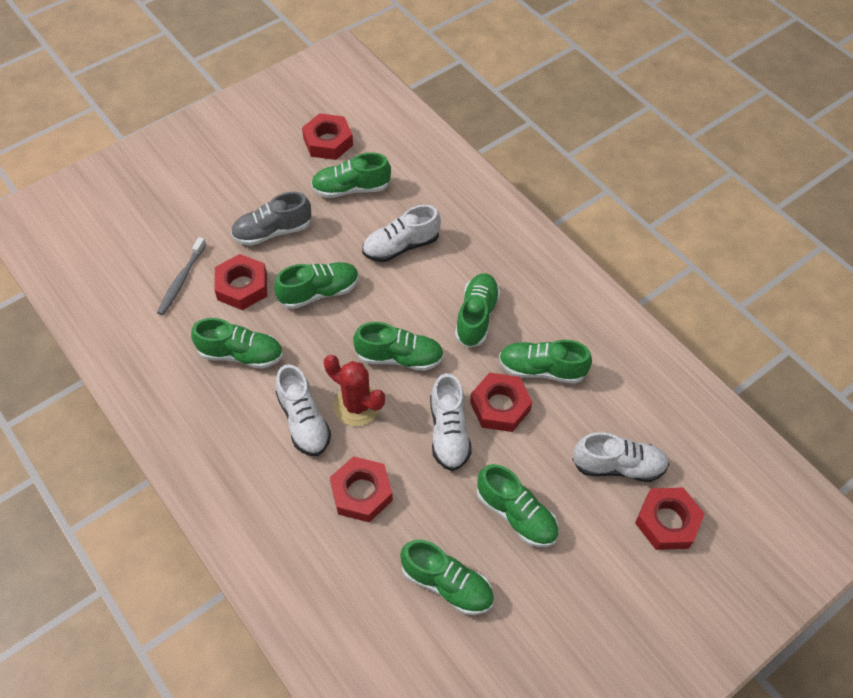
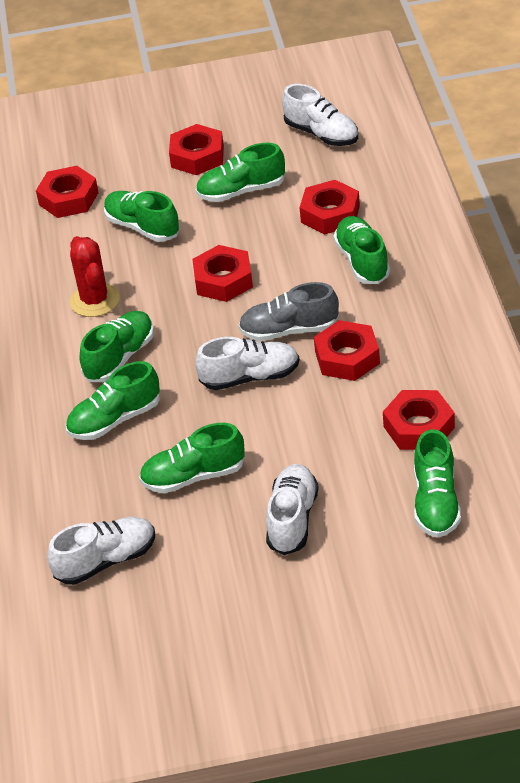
green shoe: 8 -> 7
grey toothbrush: 1 -> 0
red nut: 5 -> 6

